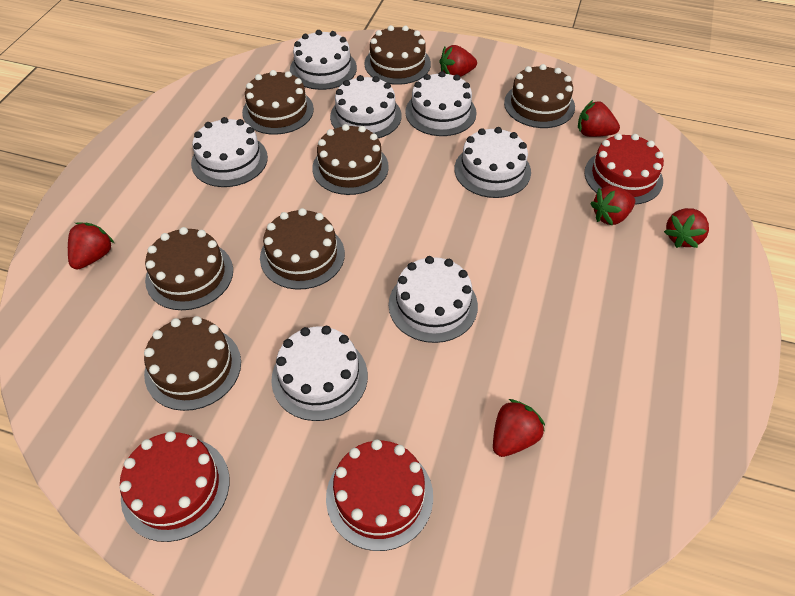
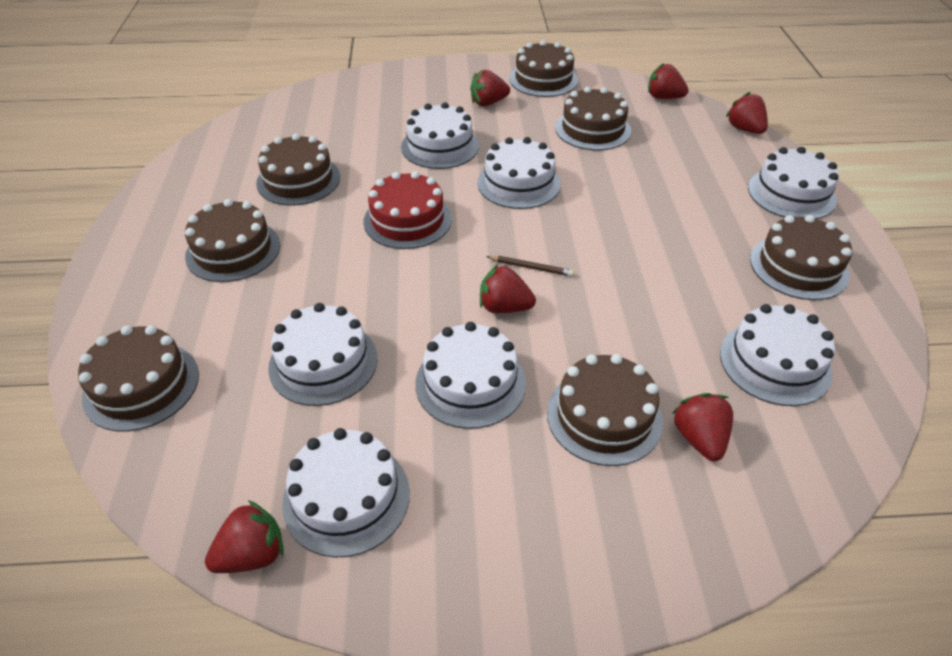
brown pencil: 0 -> 1
red cake: 3 -> 1

